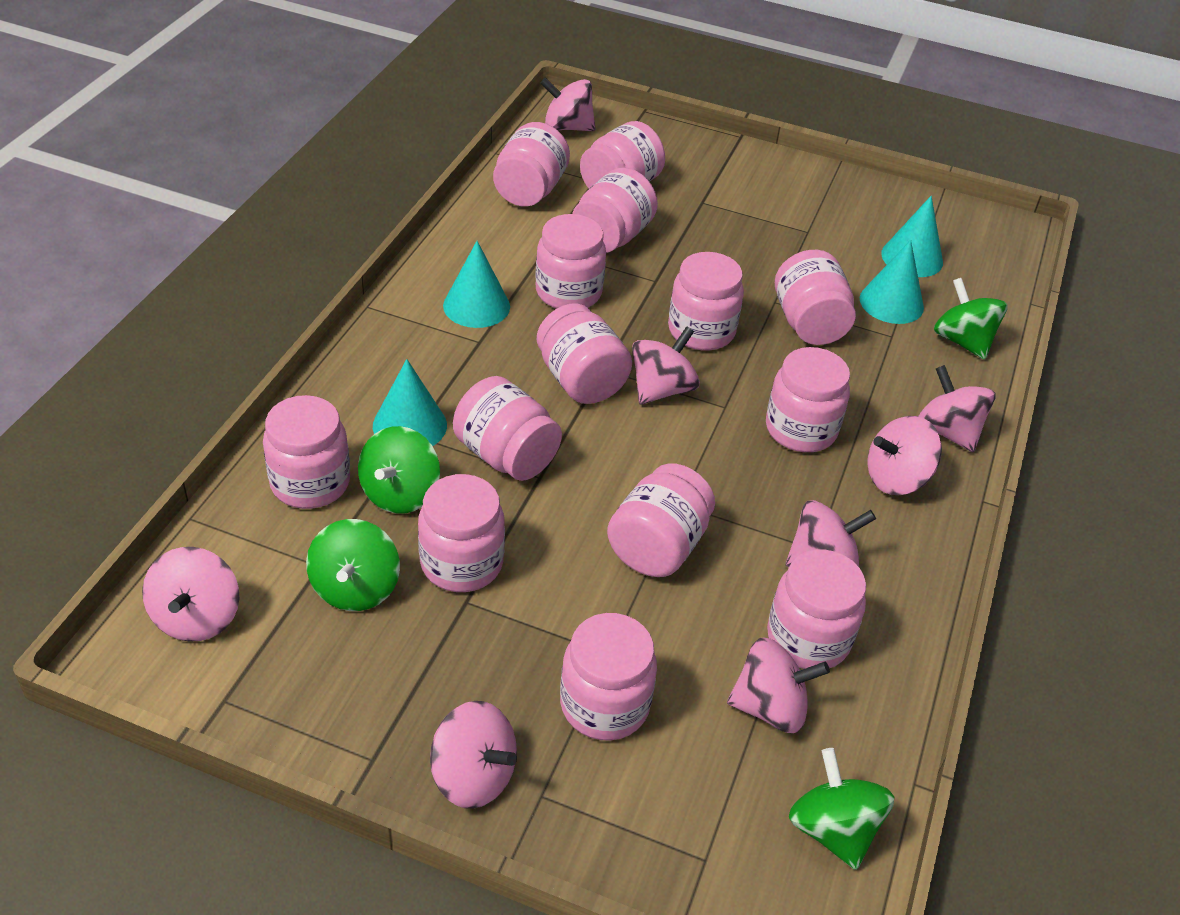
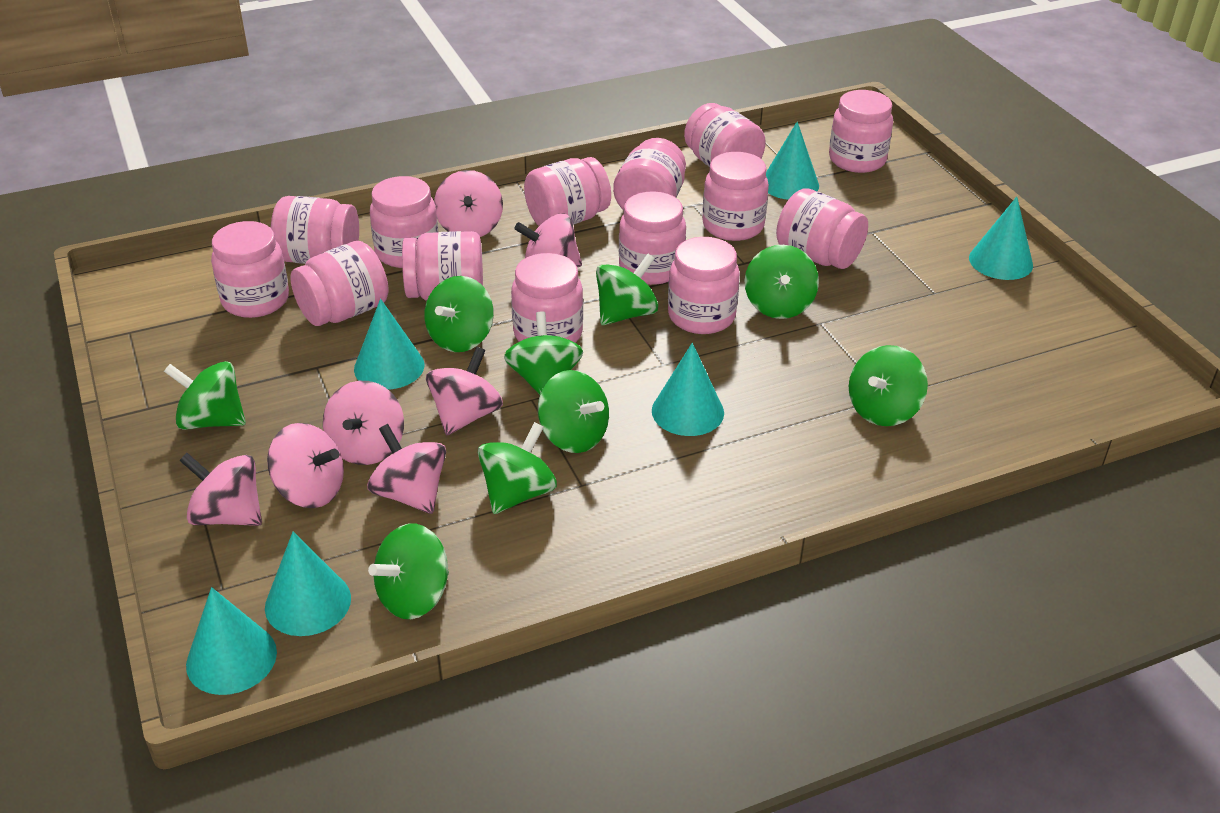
green spinning top: 4 -> 9
pink spinning top: 8 -> 7
turquoise cone: 4 -> 6

